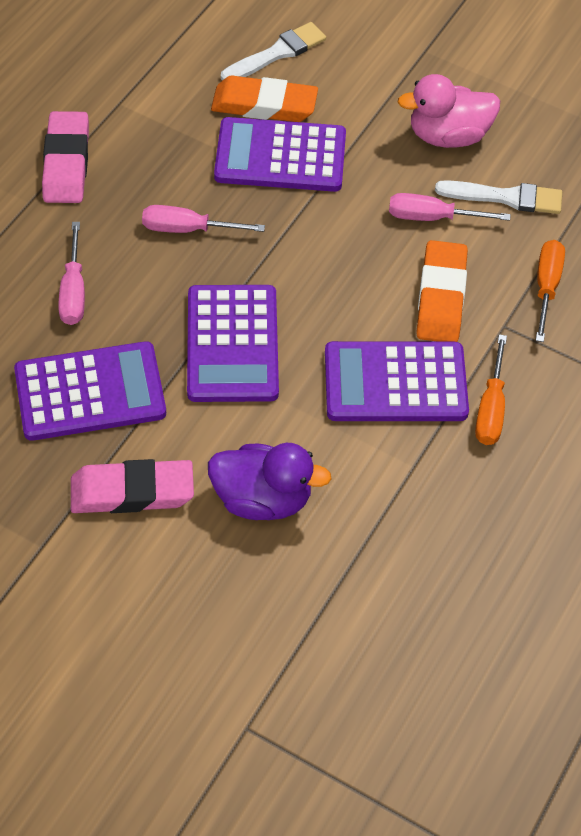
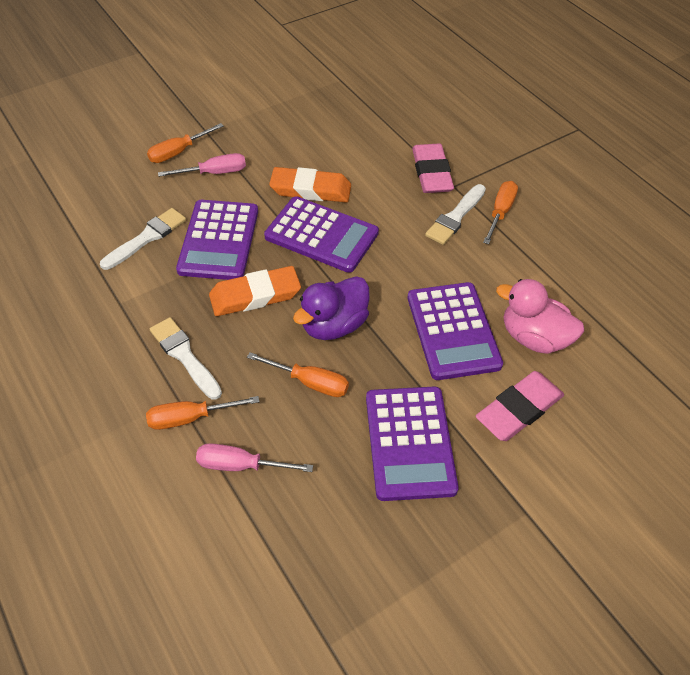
orange screwdriver: 2 -> 4
pink screwdriver: 3 -> 2
white brush: 2 -> 3

